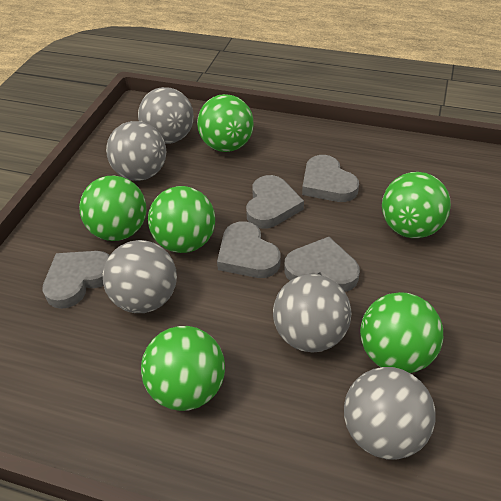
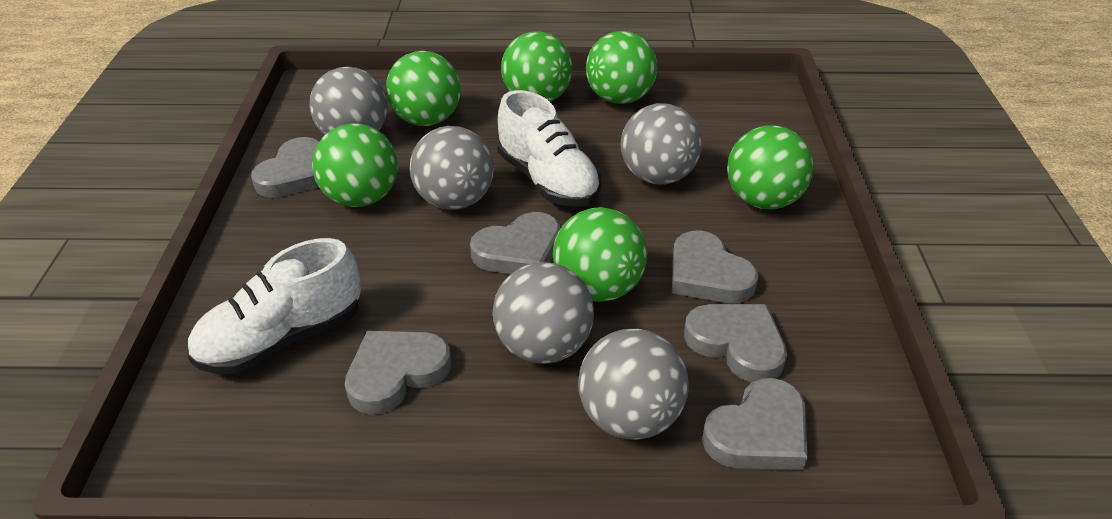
grey heart: 5 -> 6
white shoe: 0 -> 2

